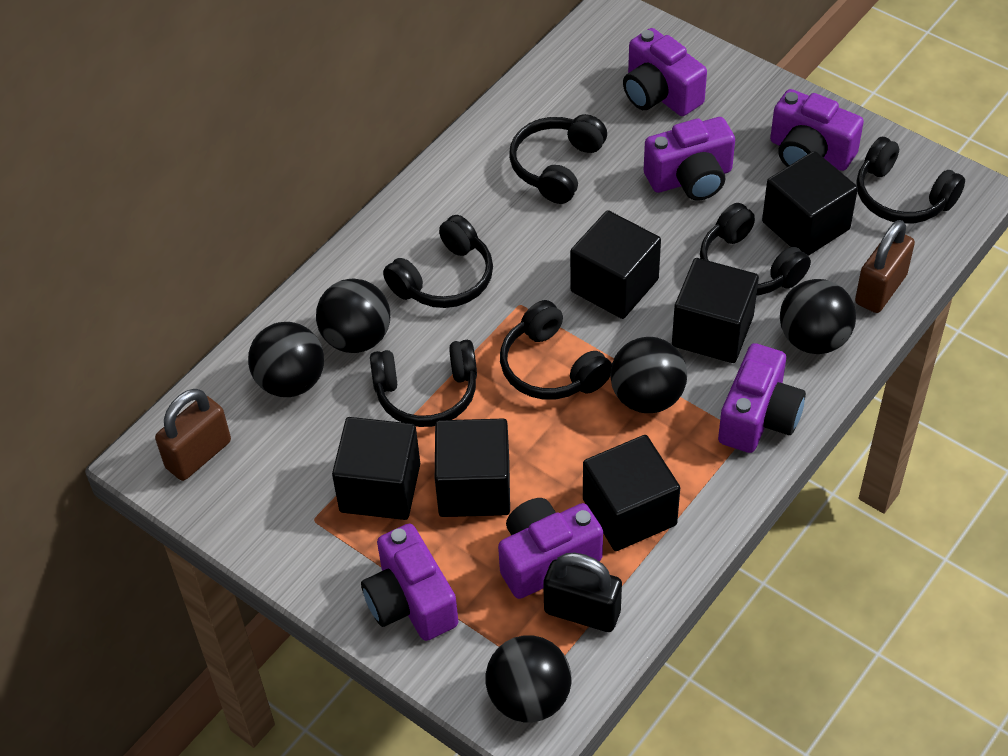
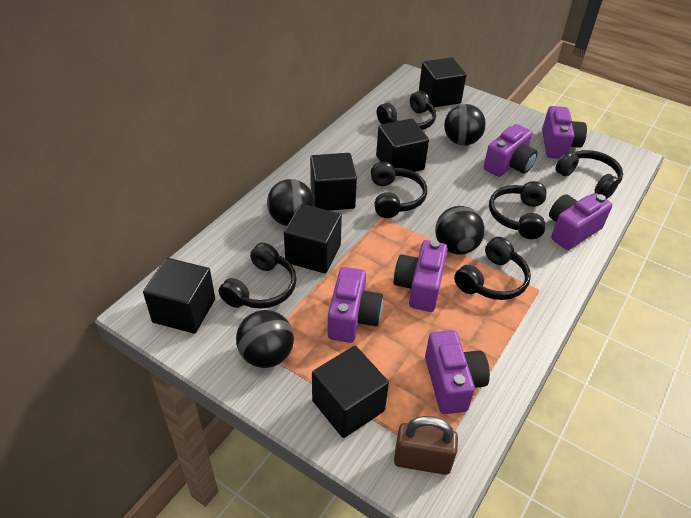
black ball: 5 -> 4
black padlock: 1 -> 0
brown padlock: 2 -> 1

